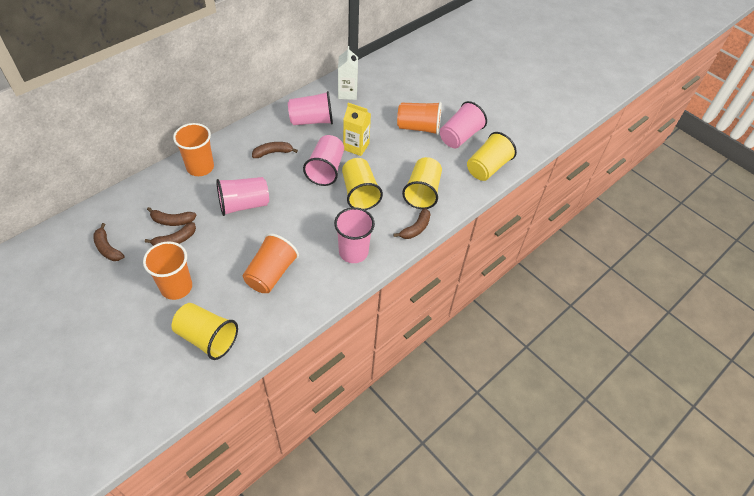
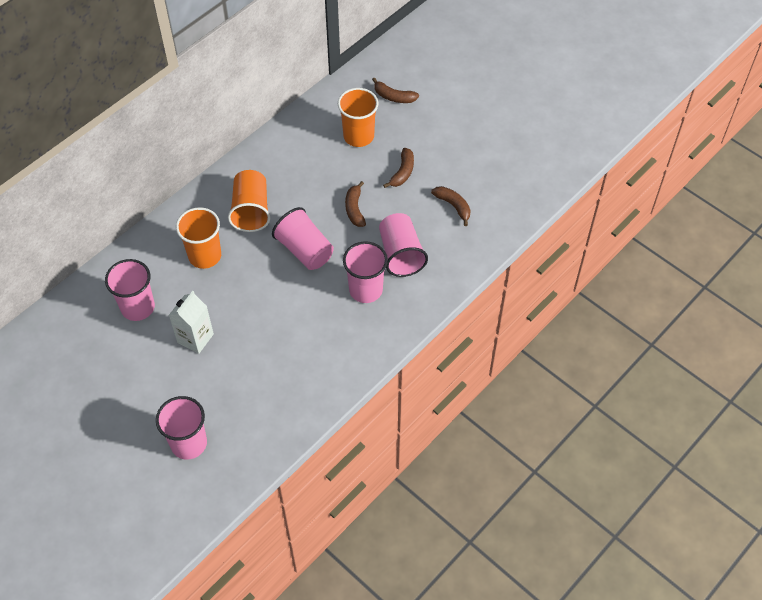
brown banana: 5 -> 4
orange cup: 4 -> 3
yellow carton: 1 -> 0
yellow cup: 4 -> 0

